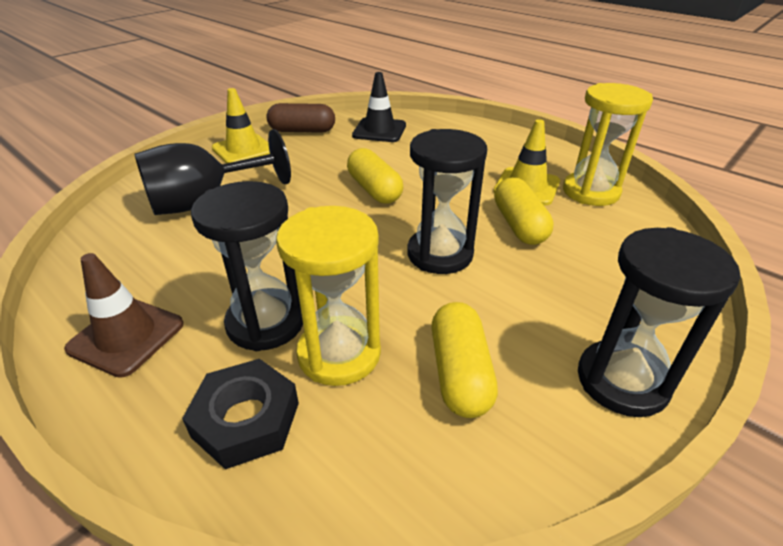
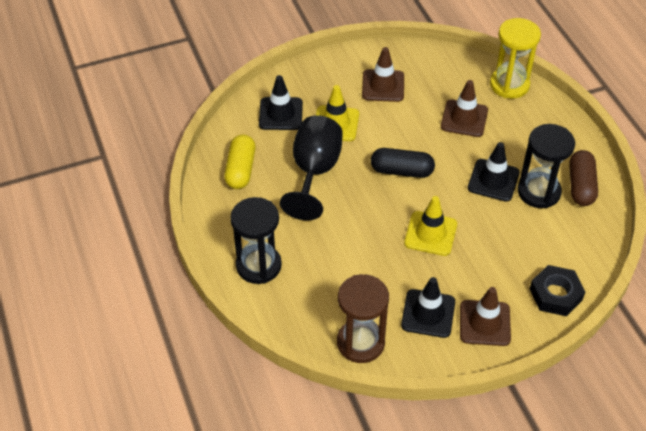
black capsule: 0 -> 1
black hourglass: 3 -> 2
black traffic cone: 1 -> 3
brown hourglass: 0 -> 1
brown traffic cone: 1 -> 3
yellow capsule: 3 -> 1
yellow hourglass: 2 -> 1

